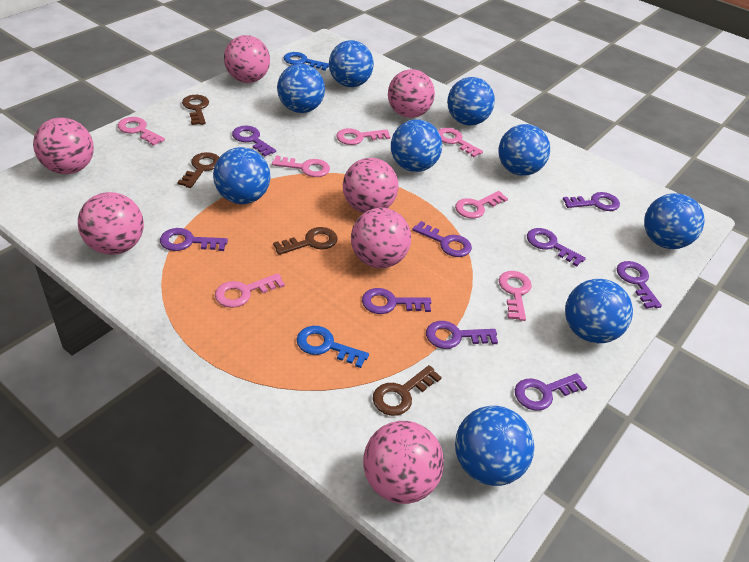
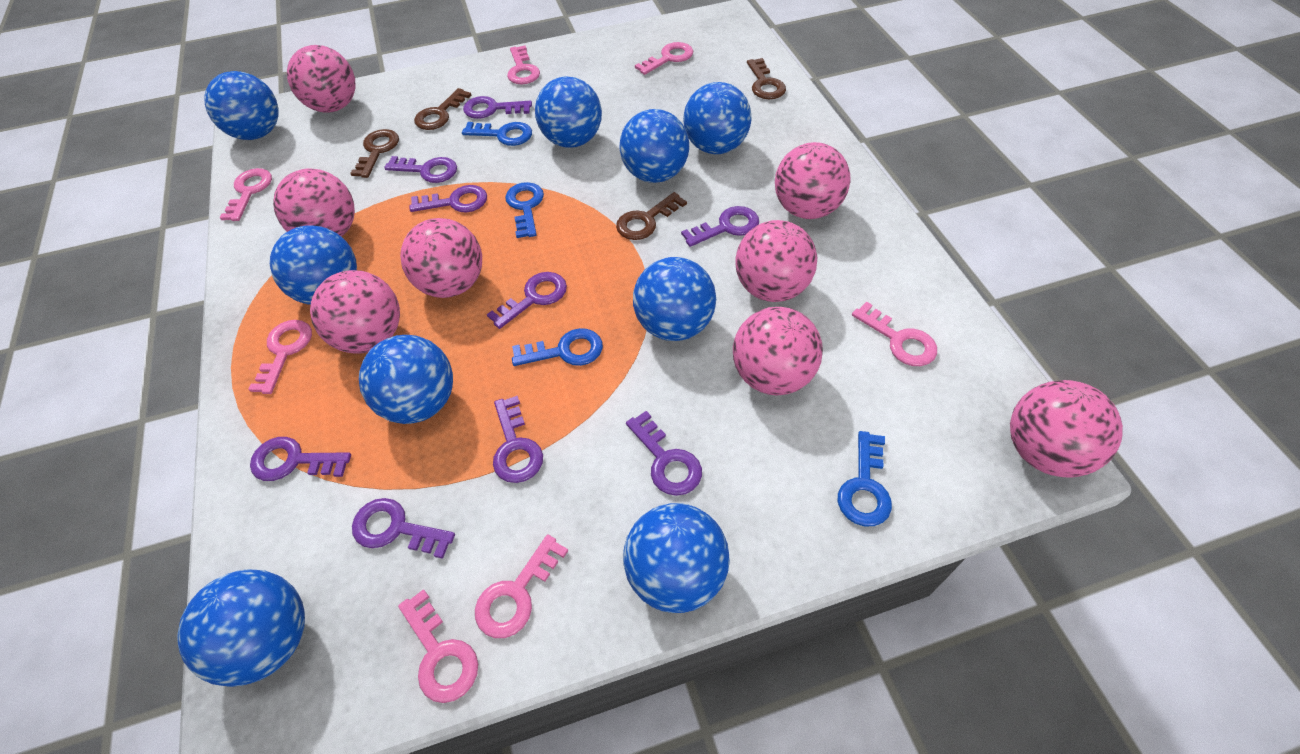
blue key: 2 -> 4
pink ball: 7 -> 8

